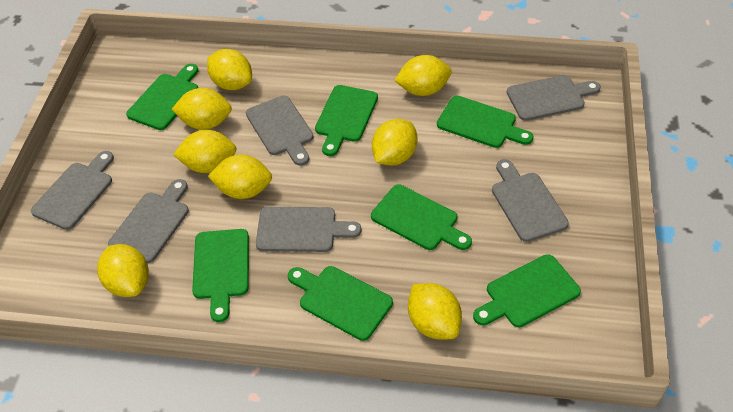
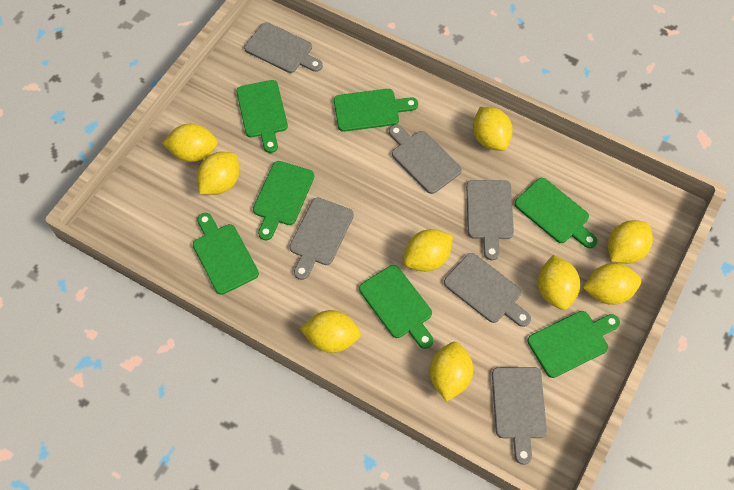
yellow lemon: 8 -> 9

